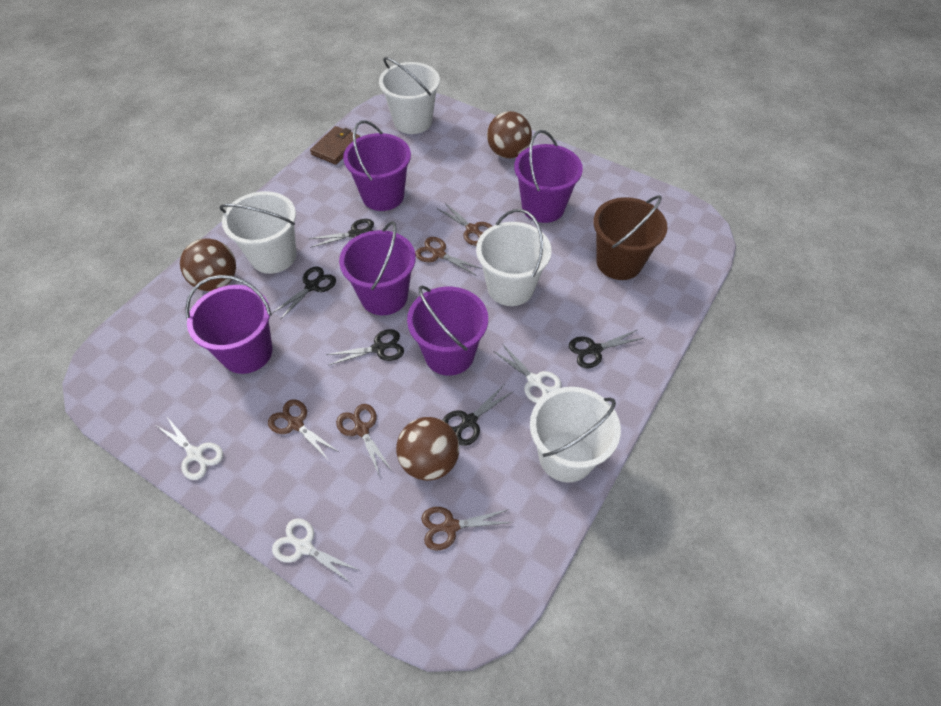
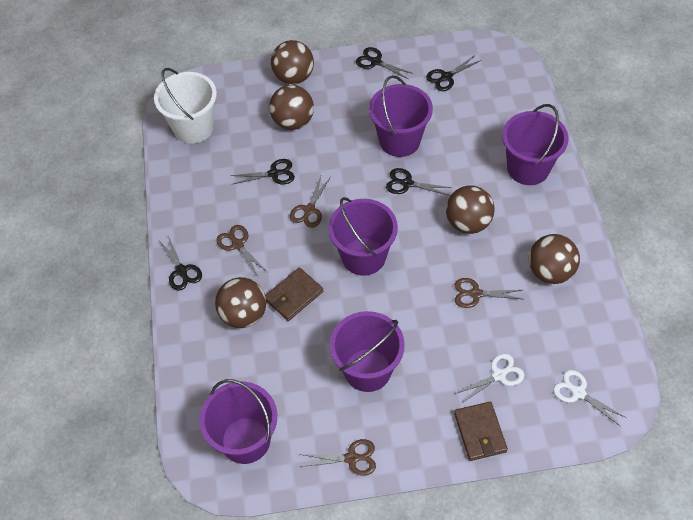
brown ball: 3 -> 5
brown bucket: 1 -> 0
brown scissors: 5 -> 4
brown wallet: 1 -> 2
white bucket: 4 -> 1
white scissors: 3 -> 2

